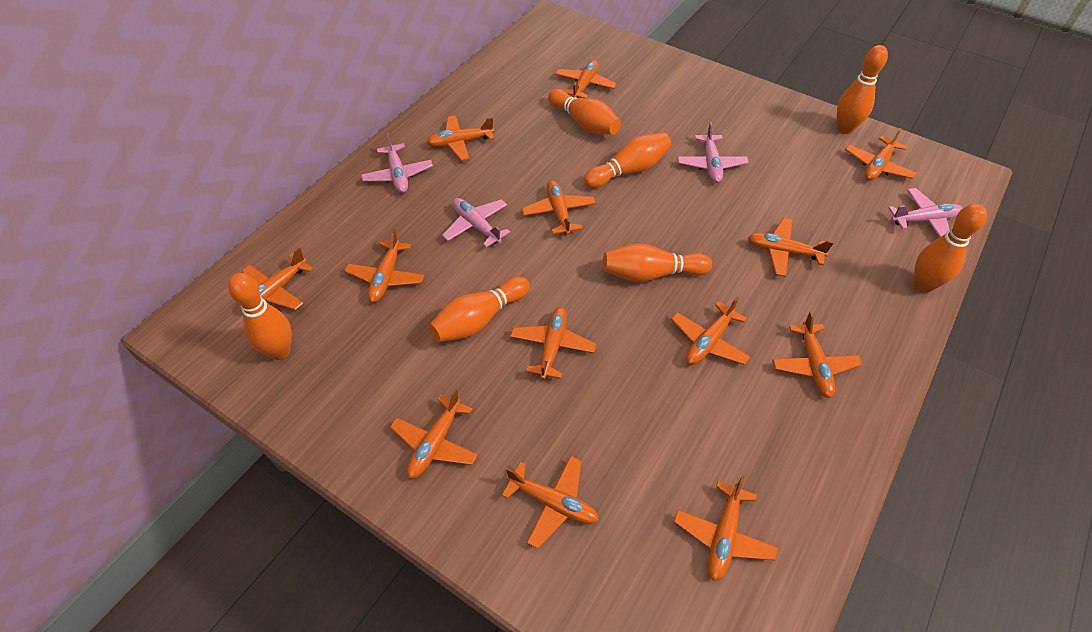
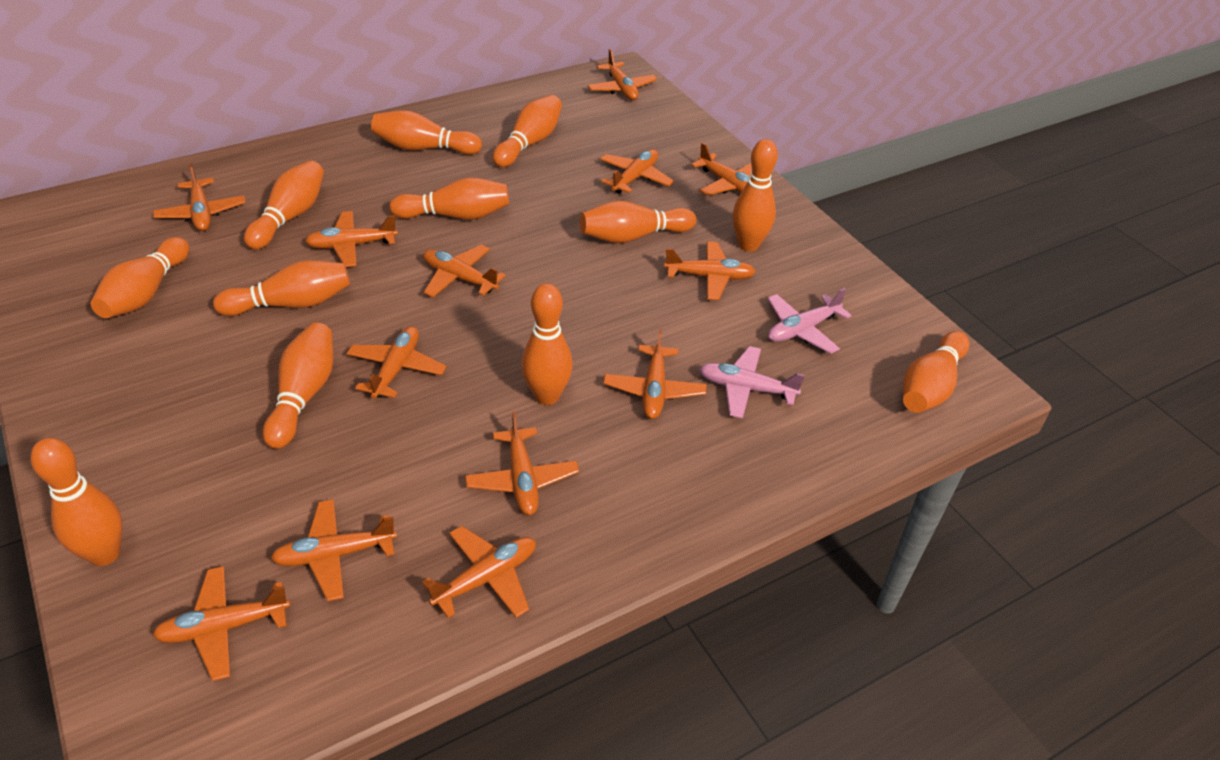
orange bowling pin: 7 -> 12
pink plane: 4 -> 2

